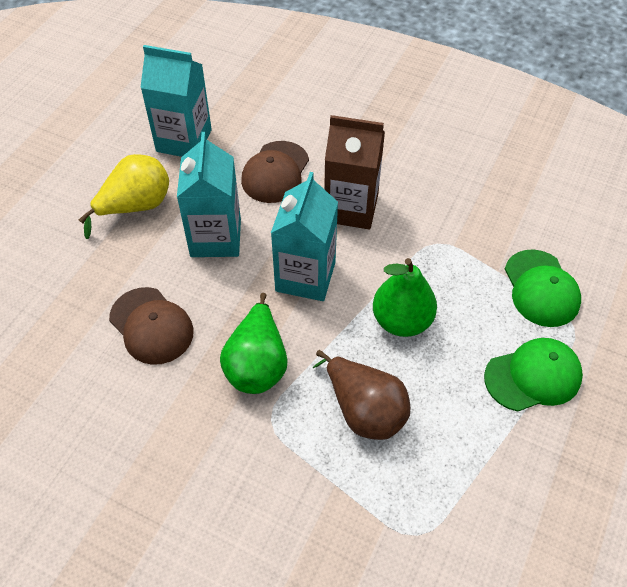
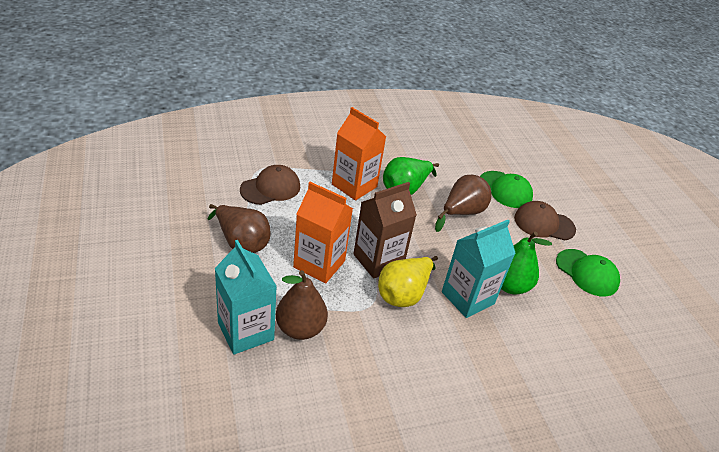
brown pear: 1 -> 3
orange carton: 0 -> 2
turquoise carton: 3 -> 2

